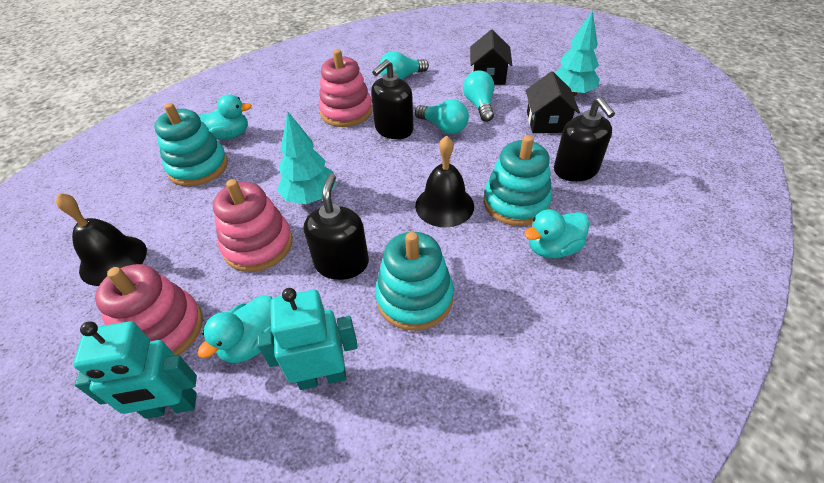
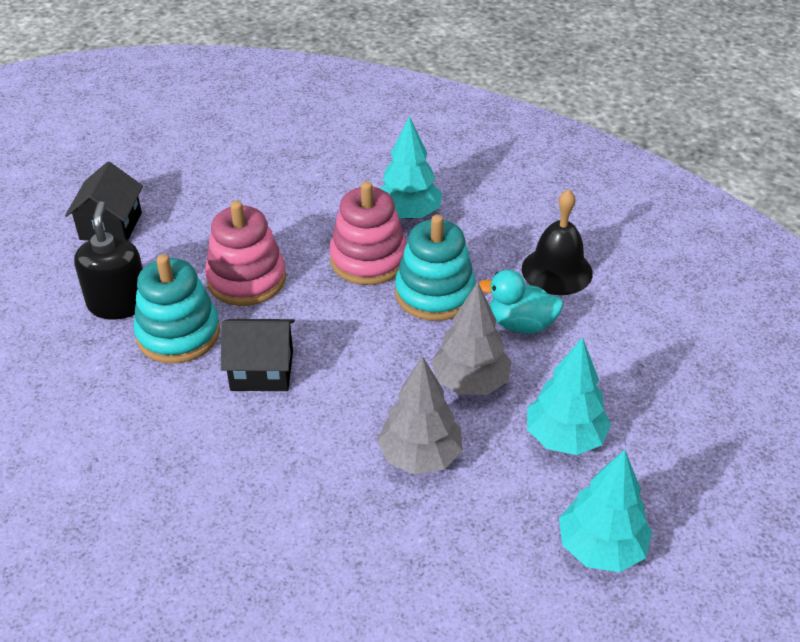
black bell: 2 -> 1
black soap dispenser: 3 -> 1
grey tree: 0 -> 2
pink stacking toy: 3 -> 2
turquoise duck: 3 -> 1
turquoise light bulb: 3 -> 0
turquoise robot: 2 -> 0
turquoise stacking toy: 3 -> 2
turquoise tree: 2 -> 3

